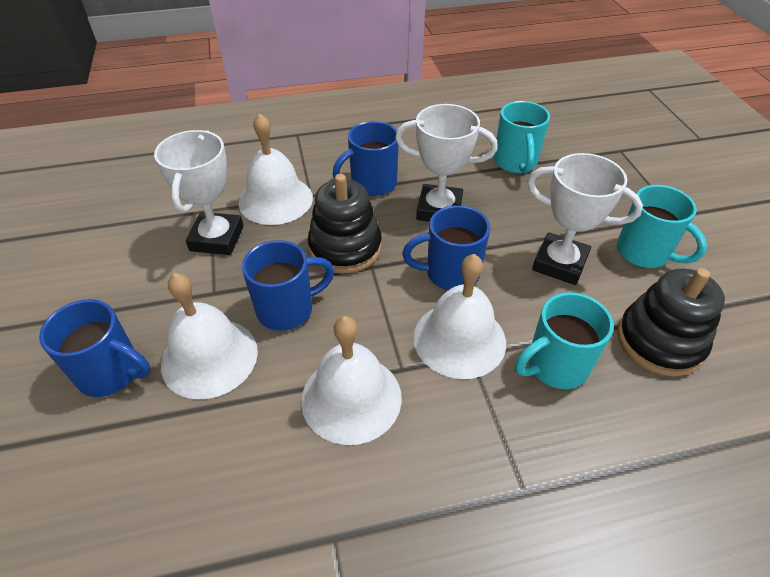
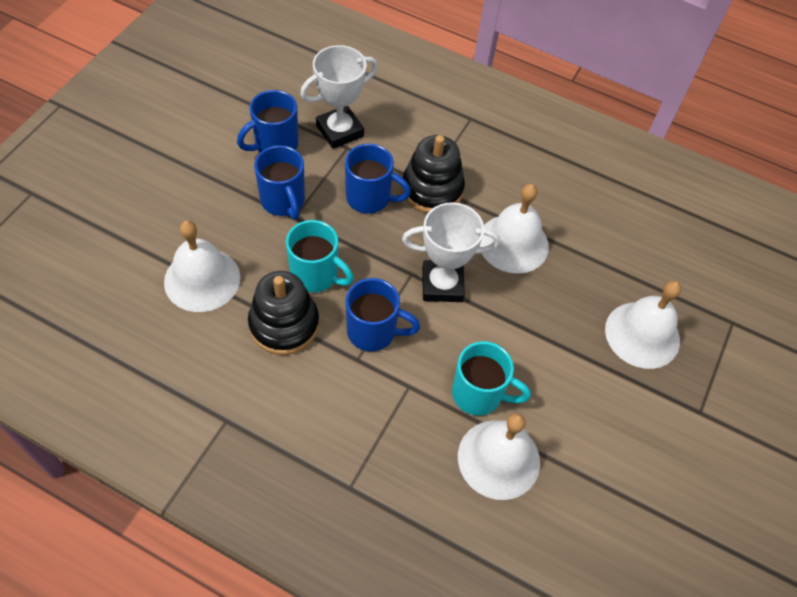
turquoise mug: 3 -> 2
white trophy: 3 -> 2

